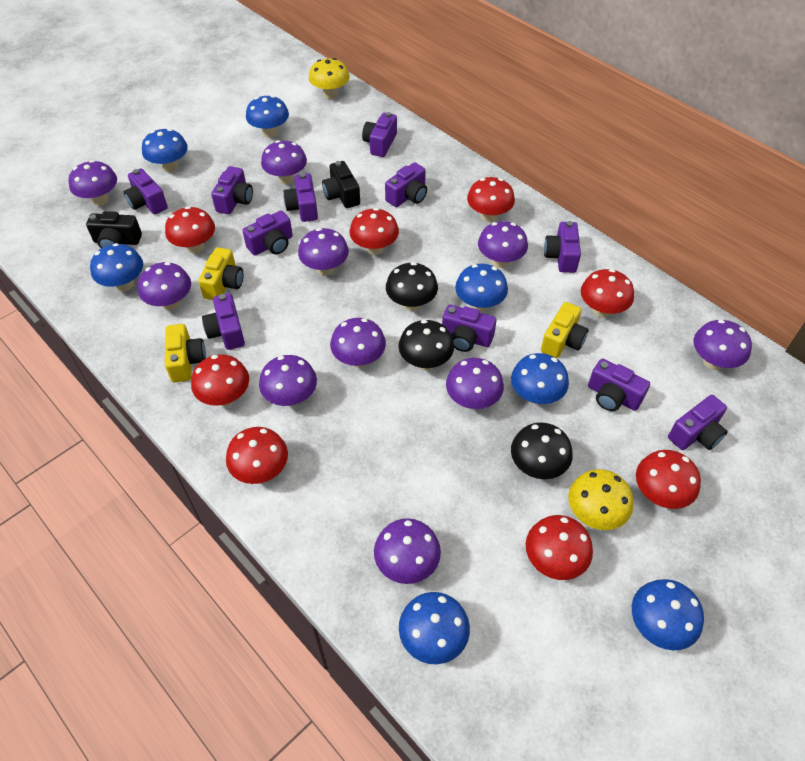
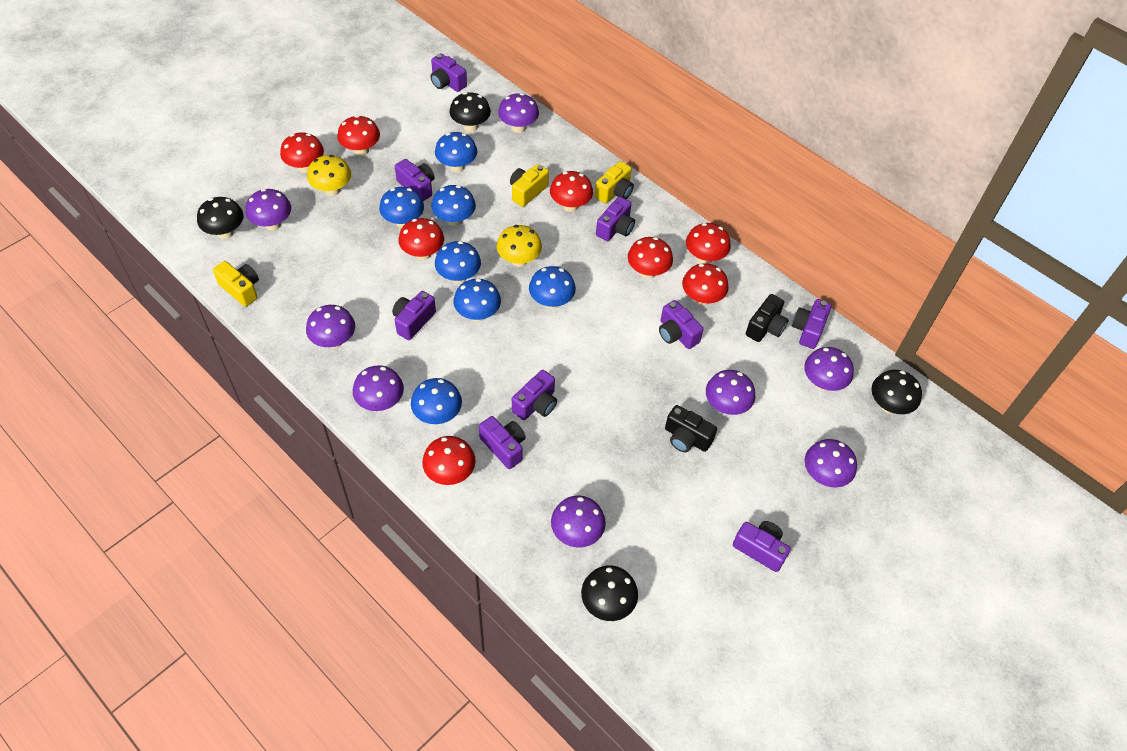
black mushroom: 3 -> 4
purple camera: 11 -> 9
purple mushroom: 10 -> 8

